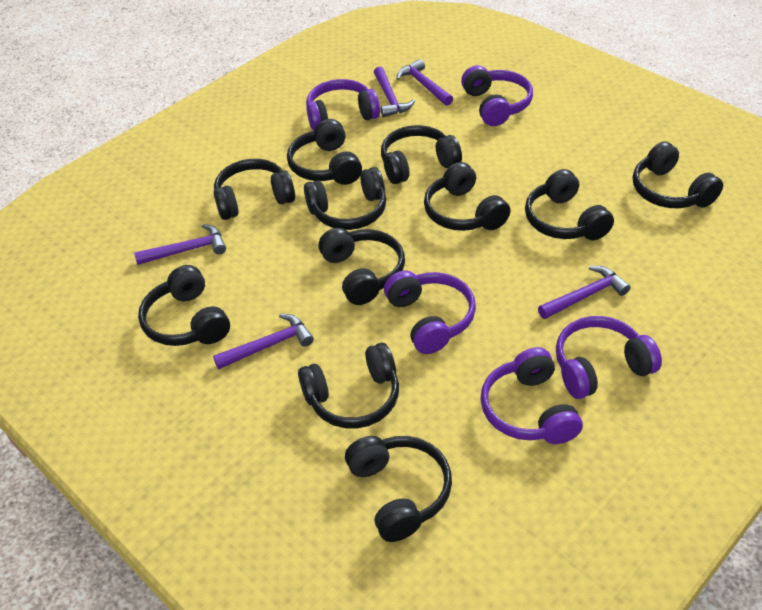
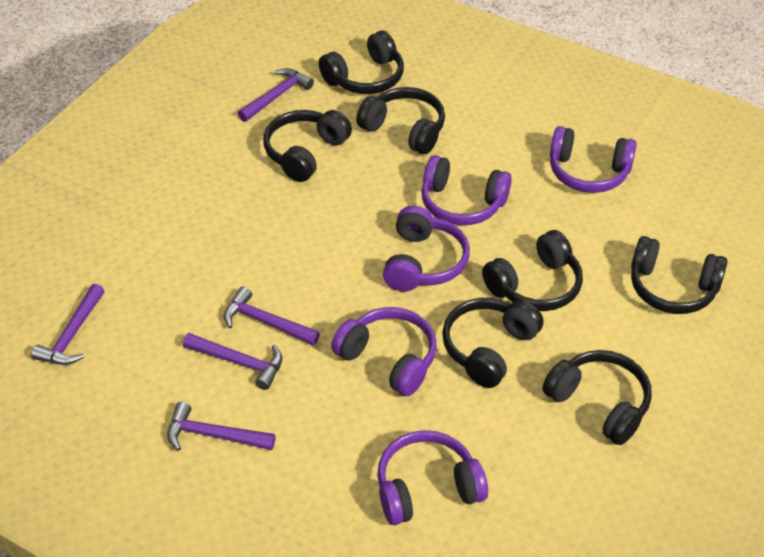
black headphones: 11 -> 7

